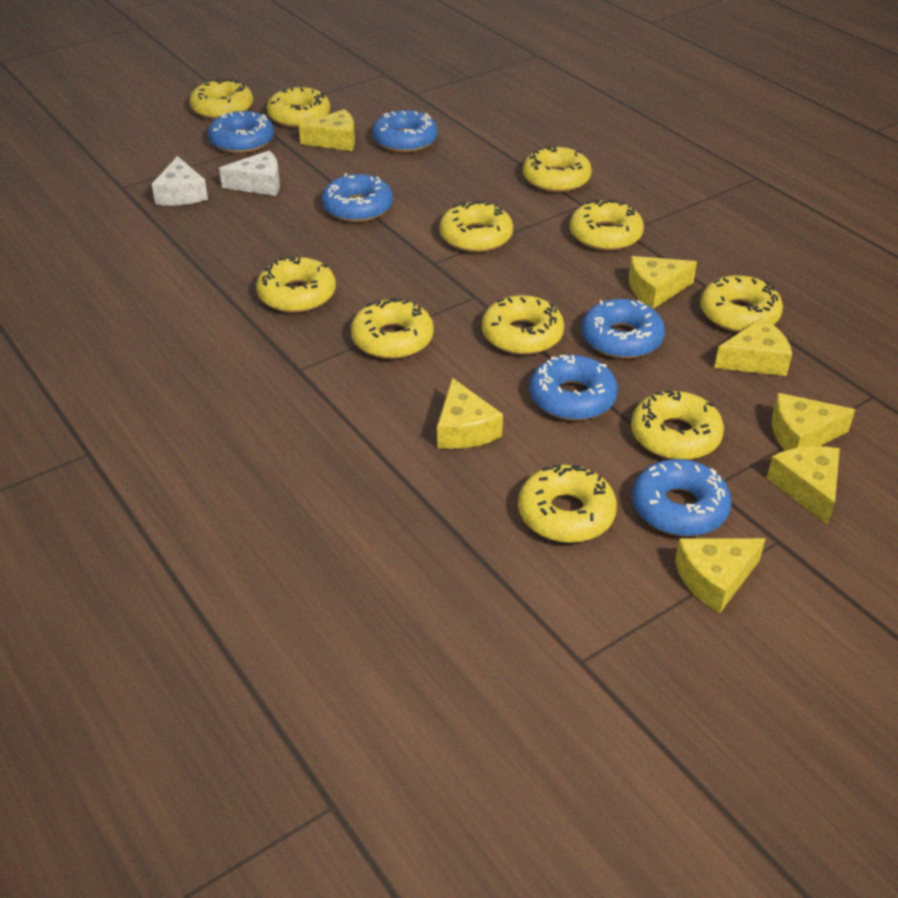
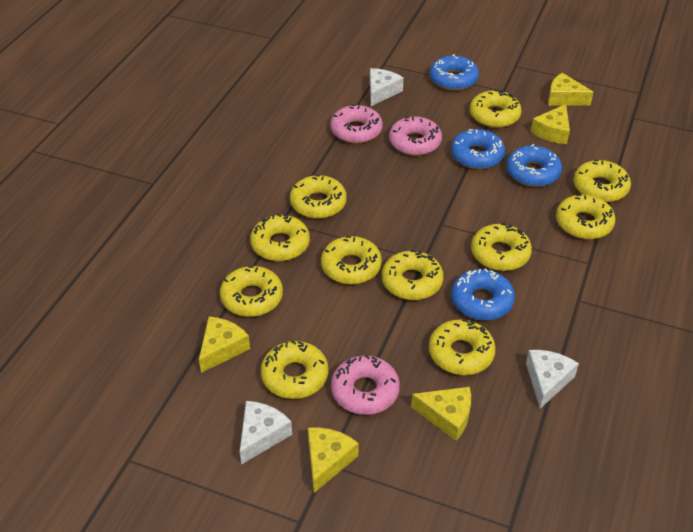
blue donut: 6 -> 4
pink donut: 0 -> 3
white cheese: 2 -> 3
yellow cheese: 7 -> 5

